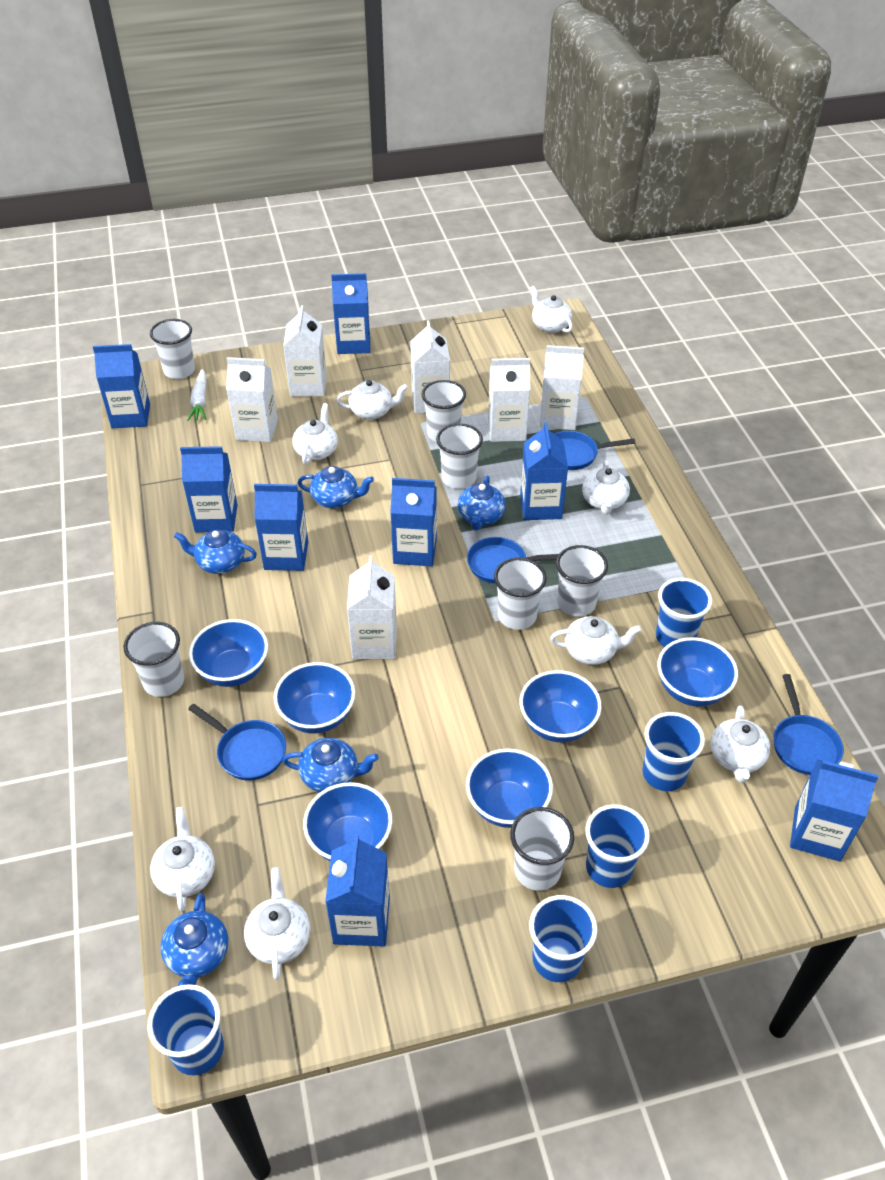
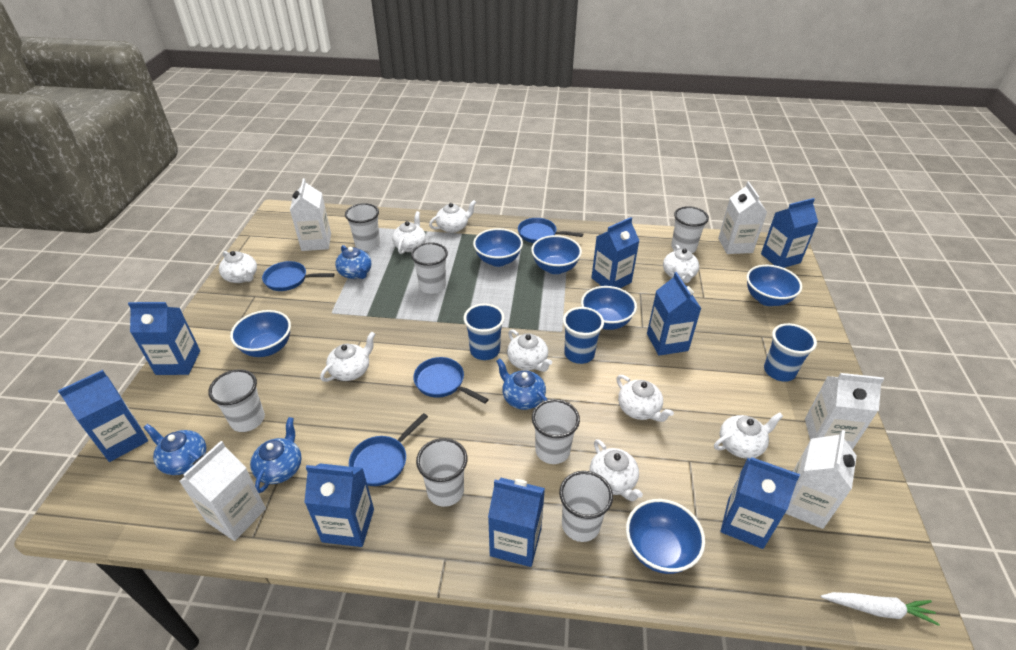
blue cup: 5 -> 3
blue teapot: 5 -> 4
white carton: 6 -> 5
white teapot: 8 -> 9

